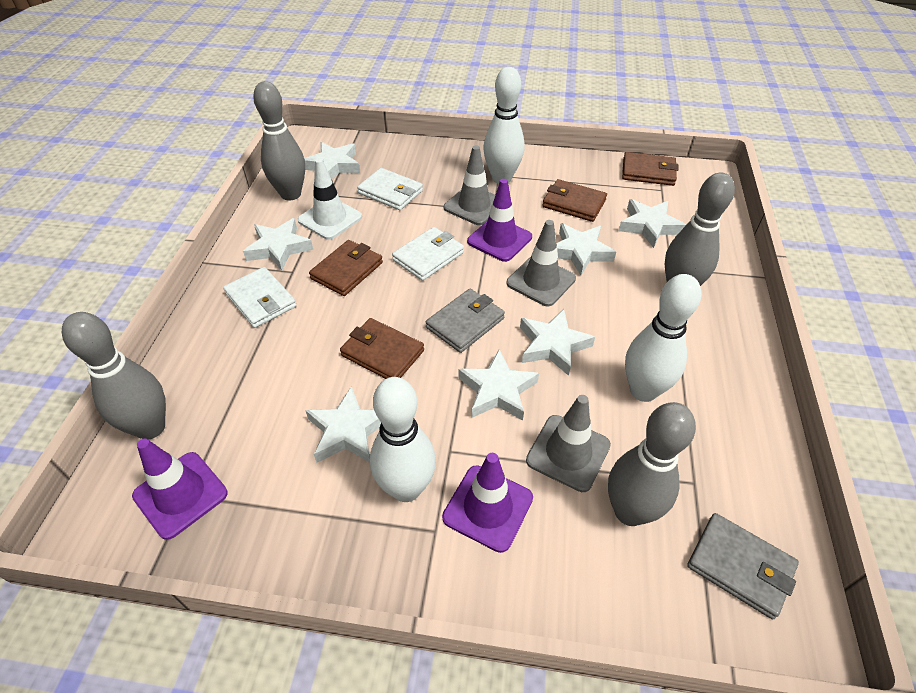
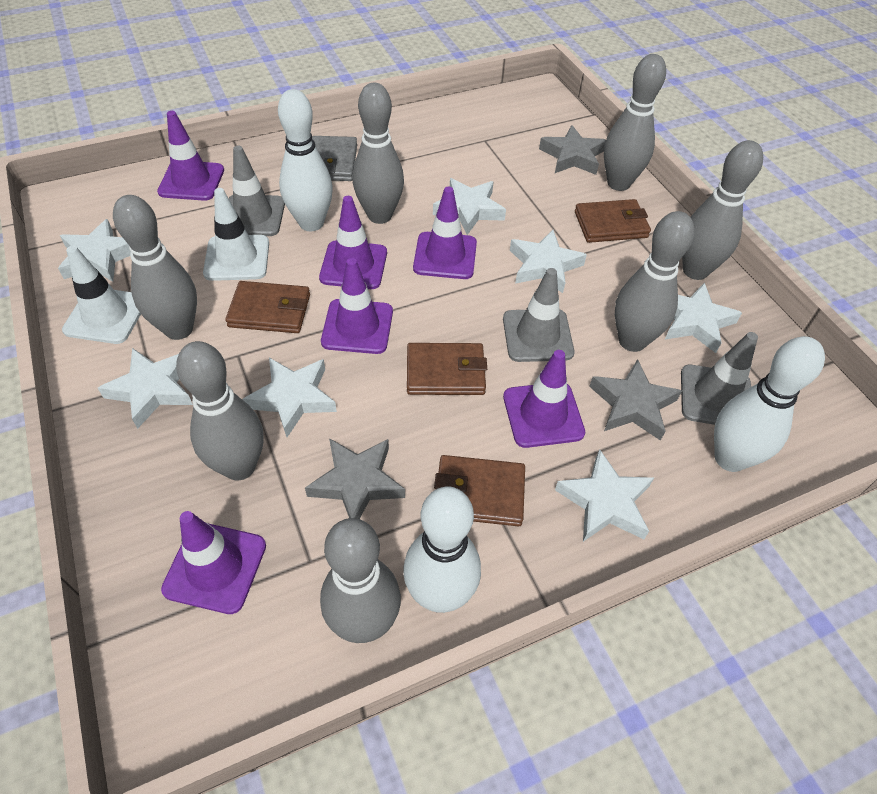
grey bowling pin: 4 -> 7
grey star: 0 -> 3
grey wallet: 2 -> 1
purple traffic cone: 3 -> 6
white traffic cone: 1 -> 2
white wallet: 3 -> 0

